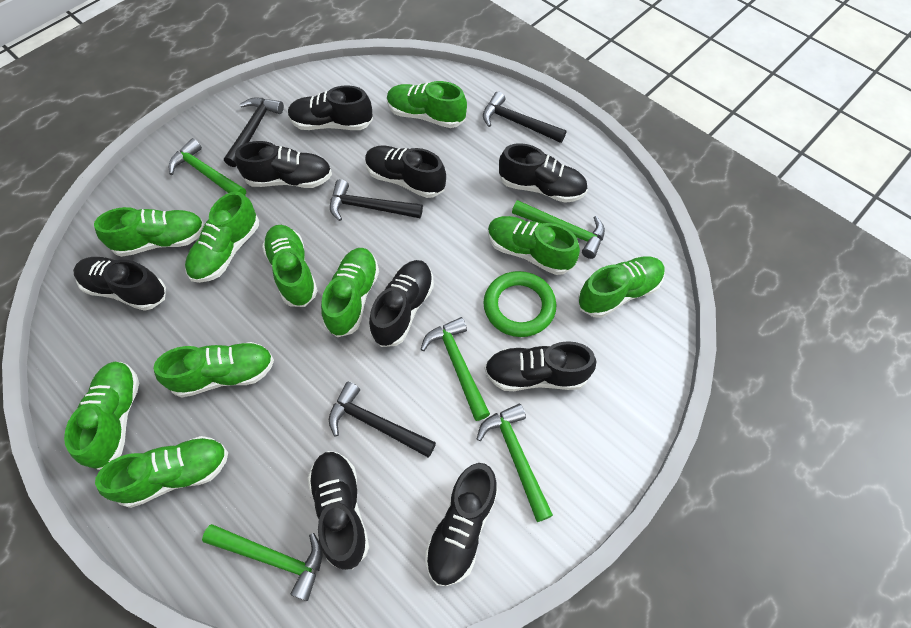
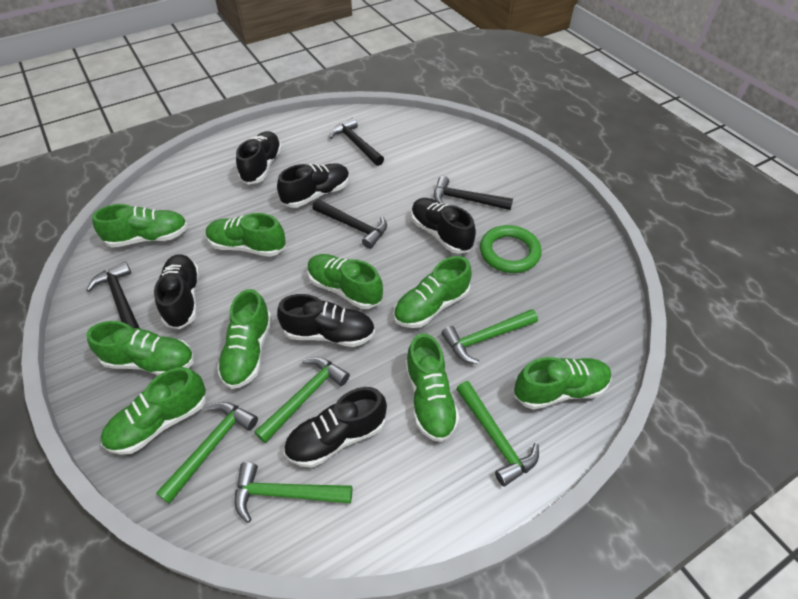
black shoe: 9 -> 6
green shoe: 10 -> 9

